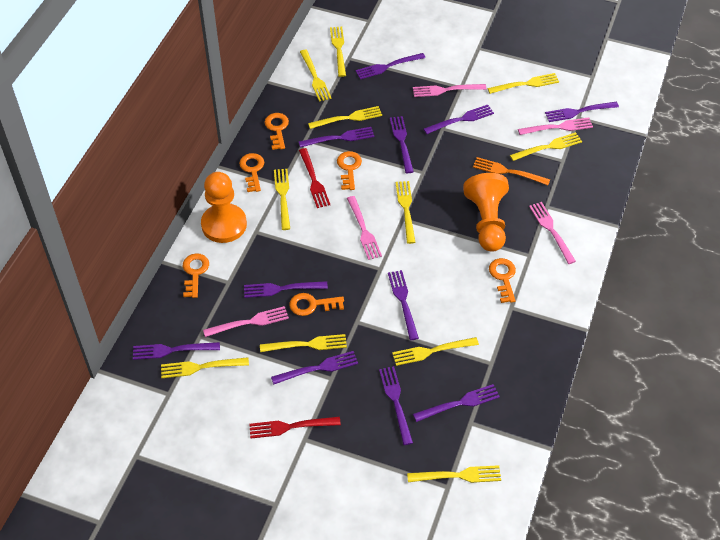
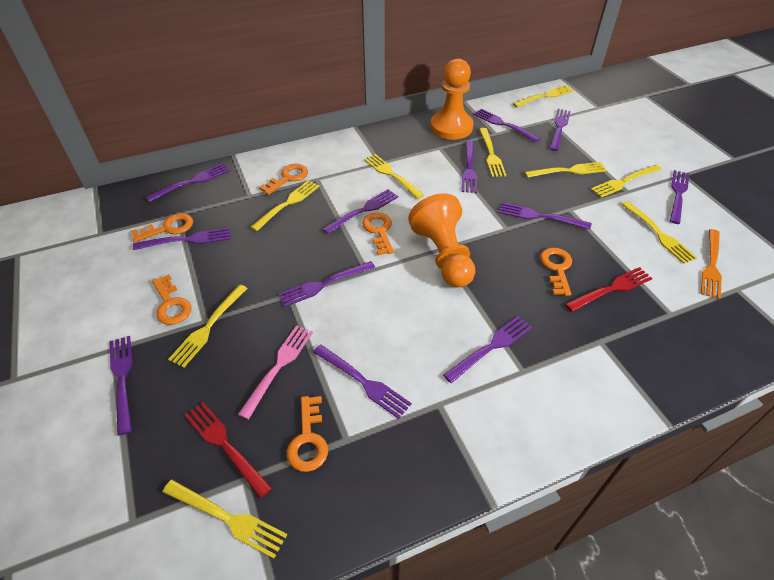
pink fork: 5 -> 1
purple fork: 11 -> 12
yellow fork: 11 -> 9

